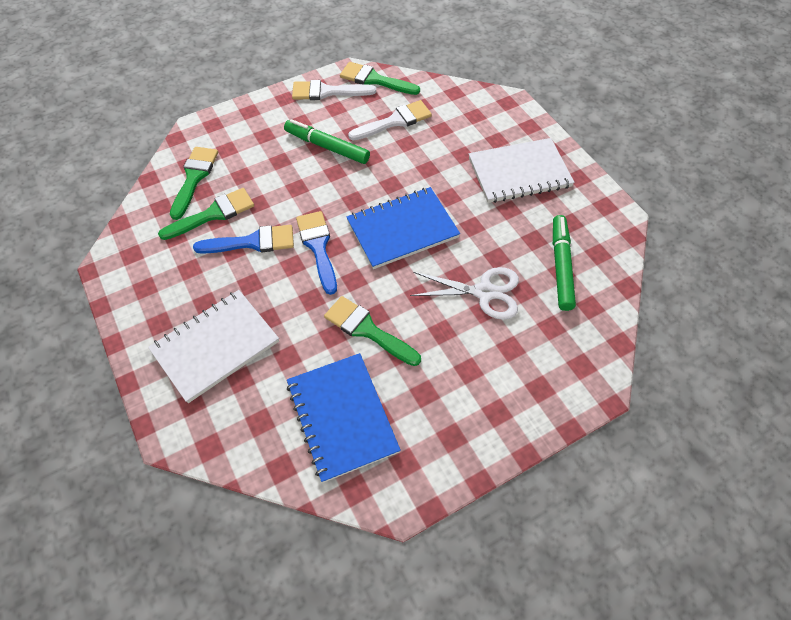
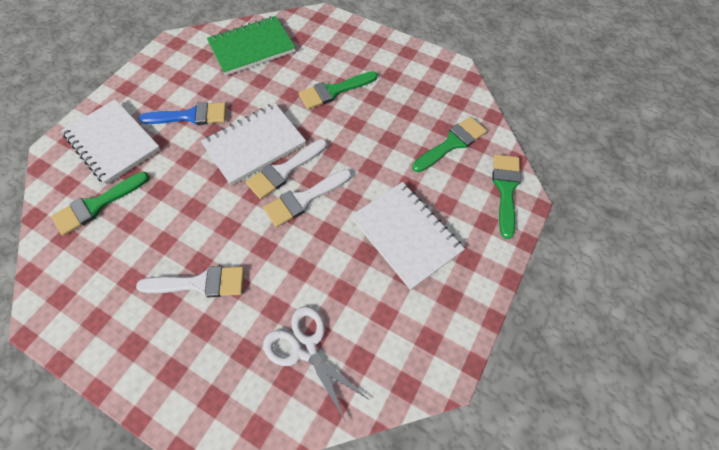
blue brush: 2 -> 1
blue notebook: 2 -> 0
green marker: 2 -> 0
green notebook: 0 -> 1
white brush: 2 -> 3
white notebook: 2 -> 3

